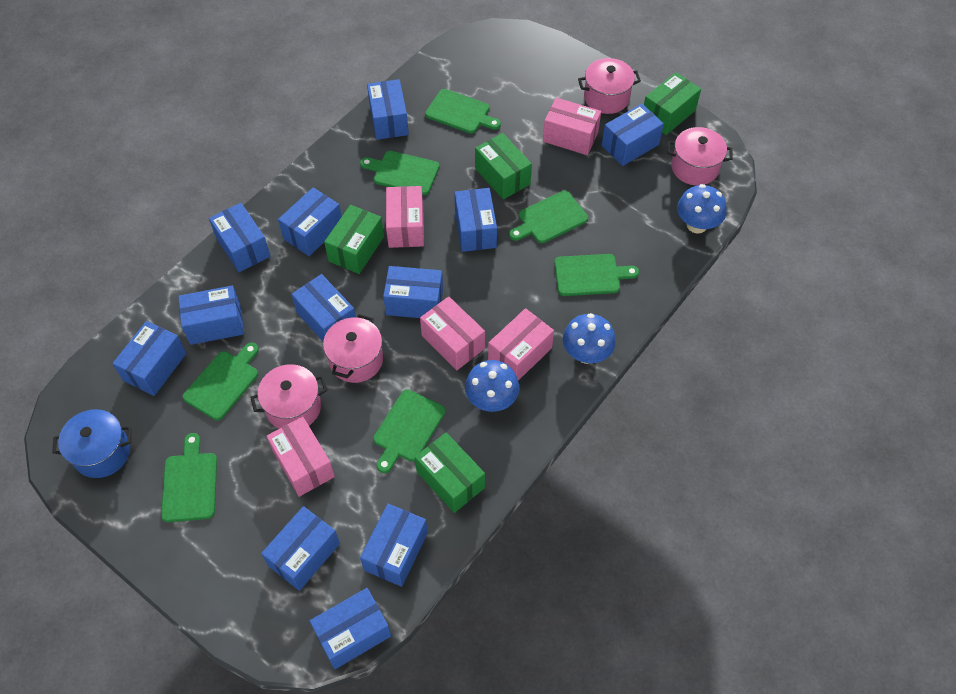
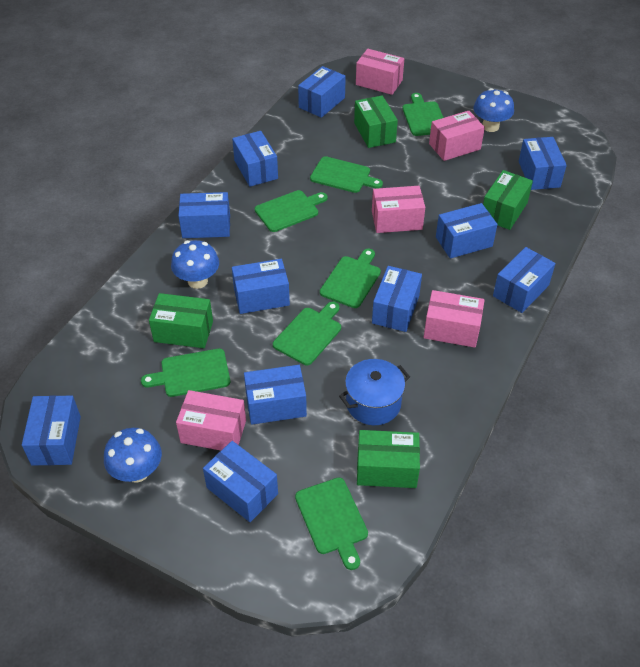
blue box: 12 -> 11
pink pot: 4 -> 0

